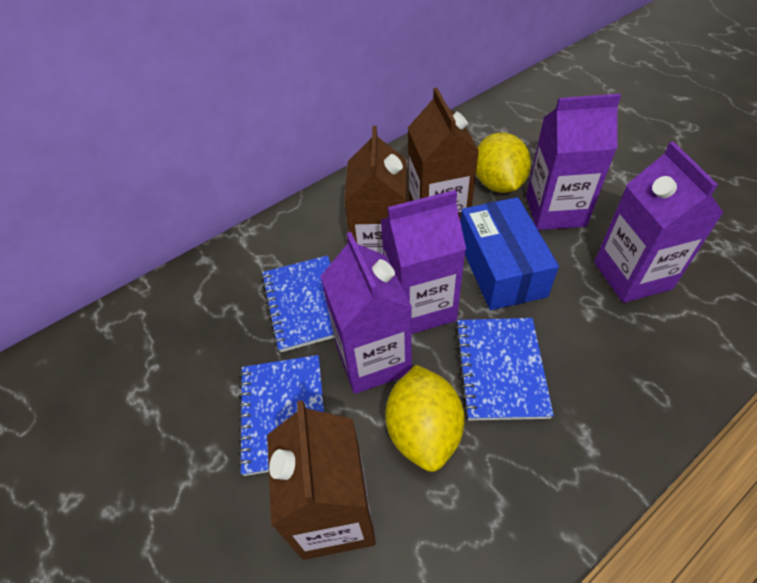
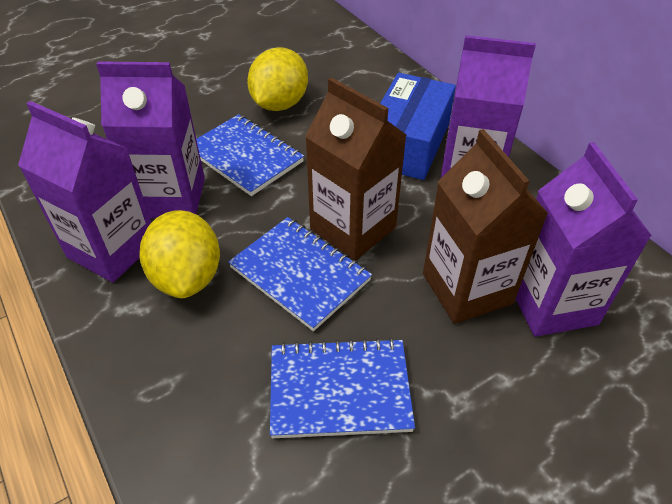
brown carton: 3 -> 2

